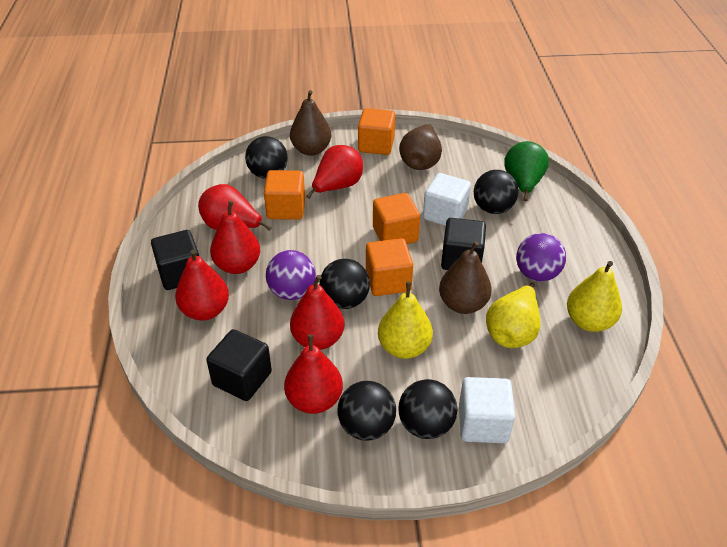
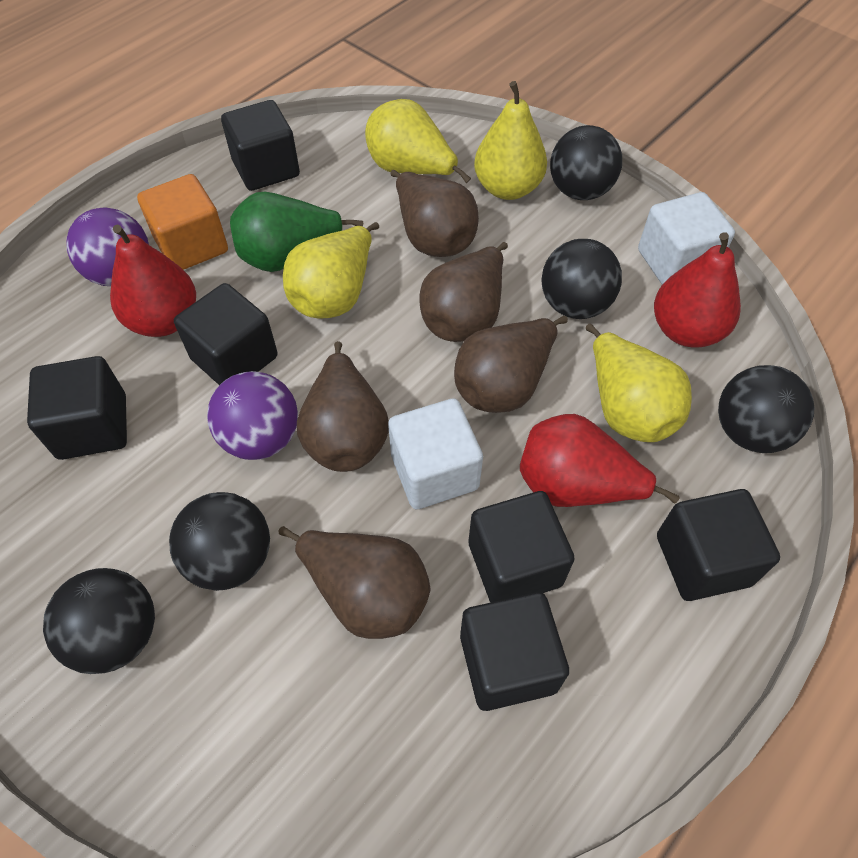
black cube: 3 -> 6
brown pear: 3 -> 5
orange cube: 4 -> 1
red pear: 6 -> 3
yellow pear: 3 -> 4

